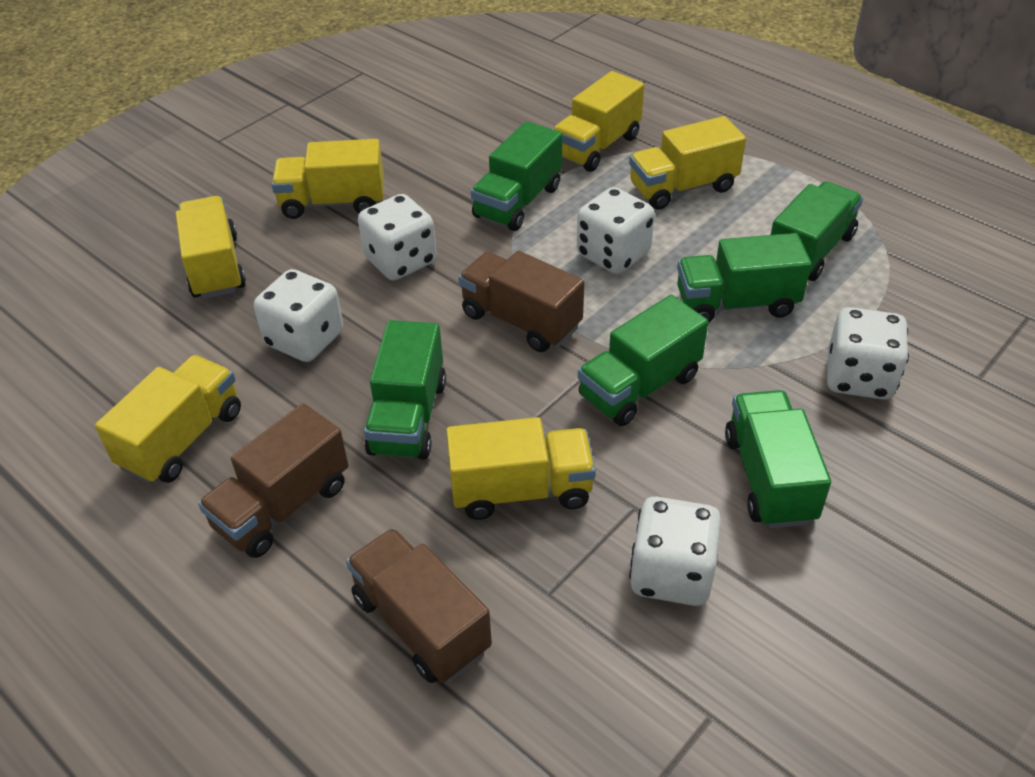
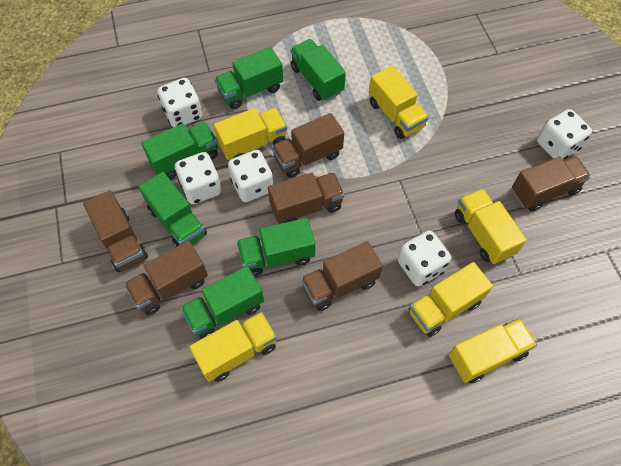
brown truck: 3 -> 6

